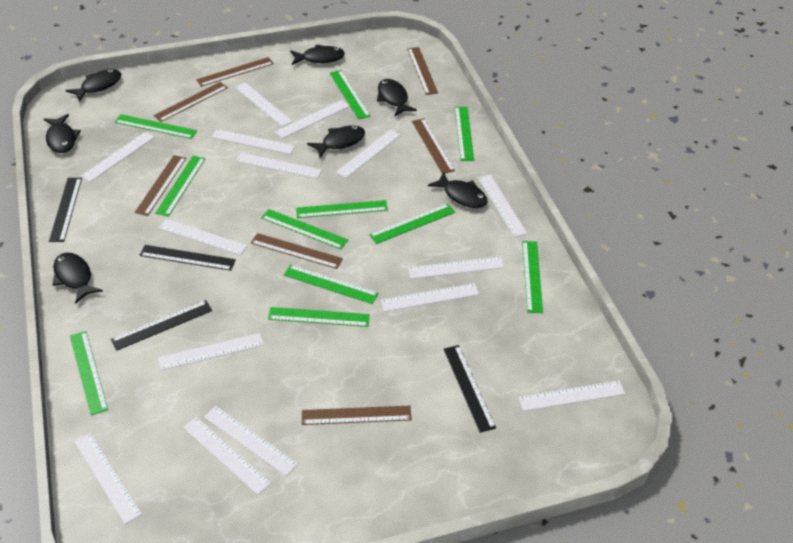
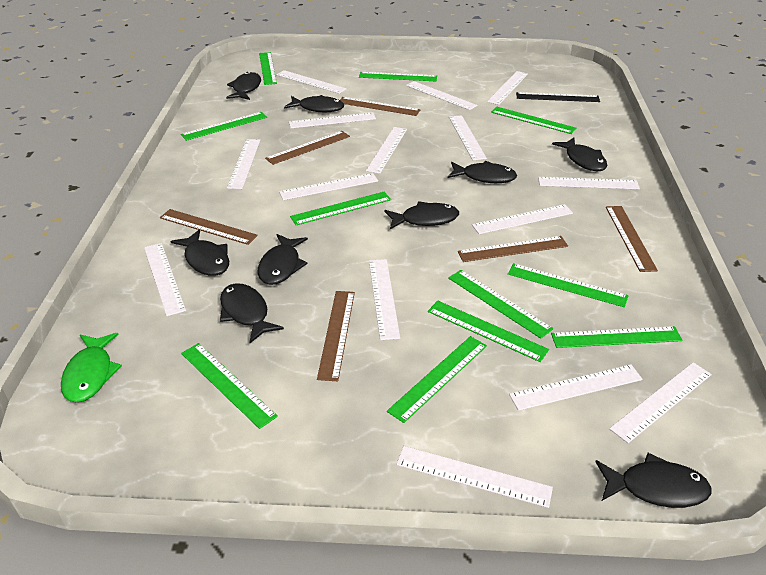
black fish: 7 -> 9
black ruler: 4 -> 1
brown ruler: 7 -> 6
green fish: 0 -> 1

